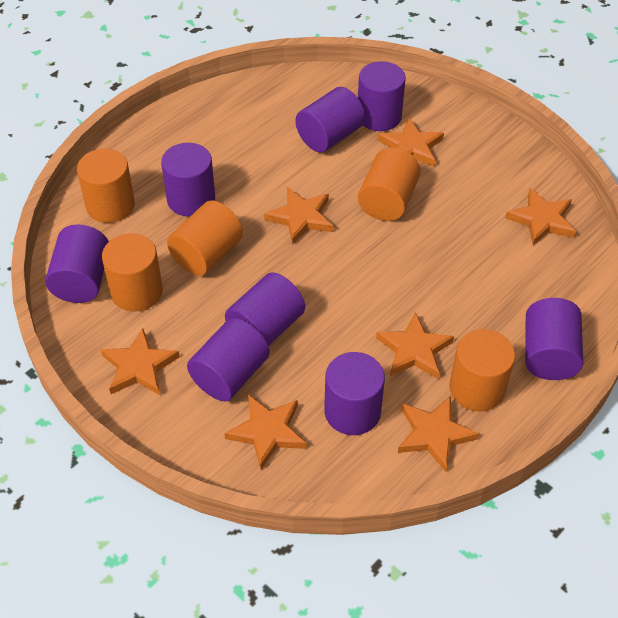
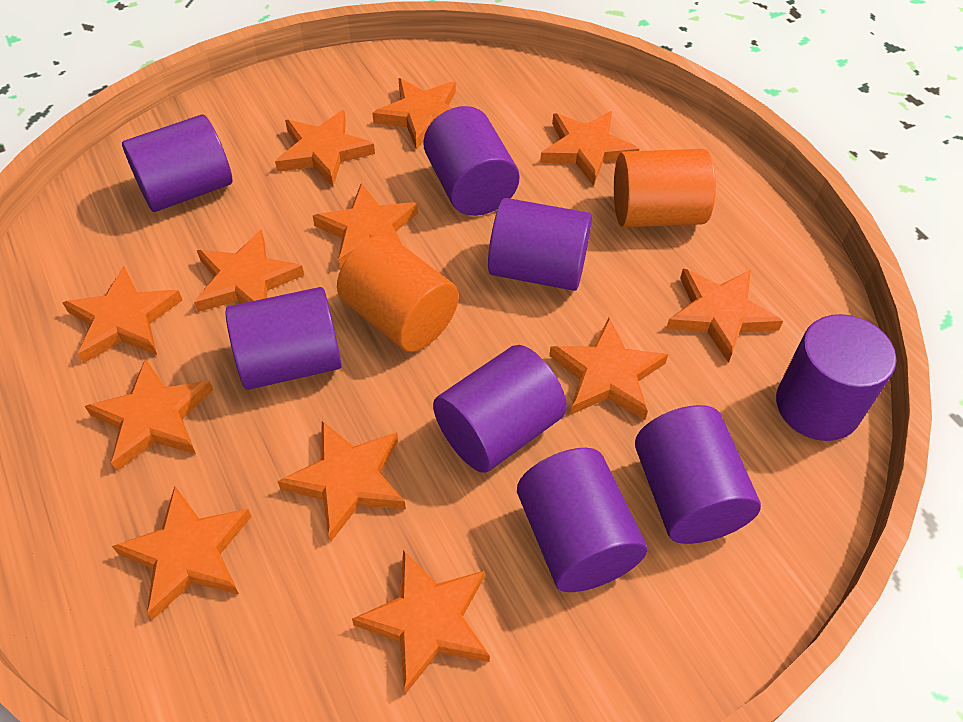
orange cylinder: 5 -> 2
orange star: 7 -> 12

